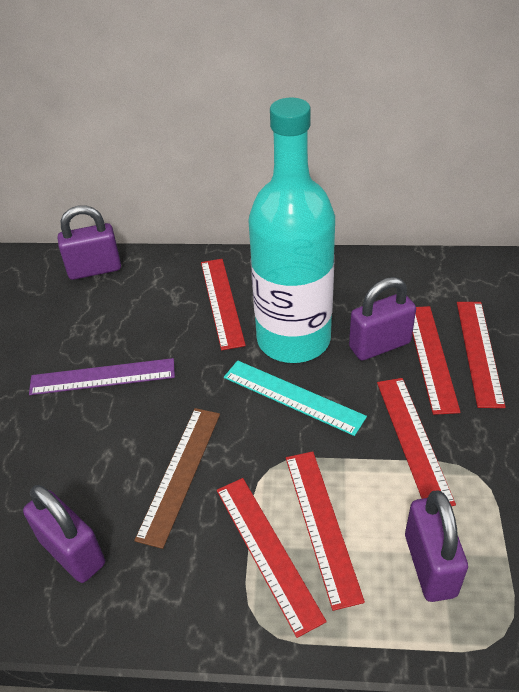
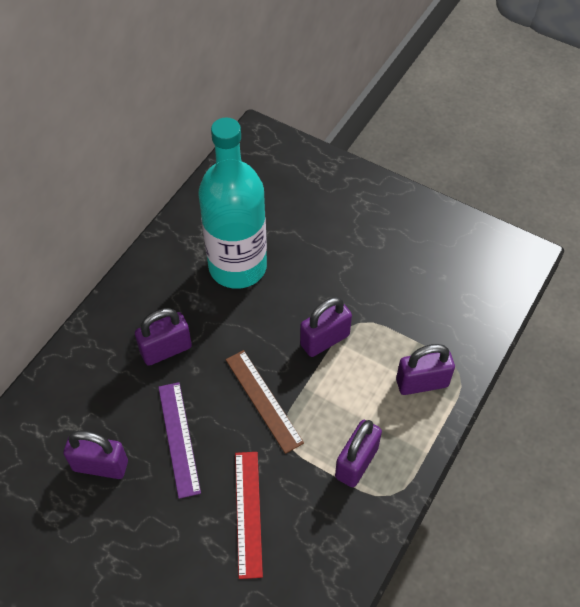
purple padlock: 4 -> 5
red ruler: 6 -> 1
turquoise ruler: 1 -> 0

